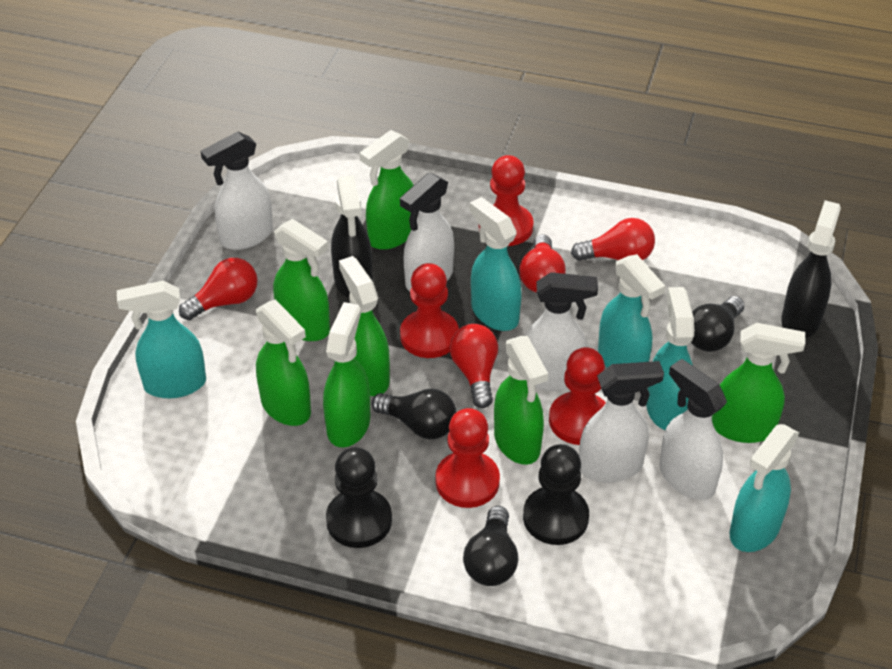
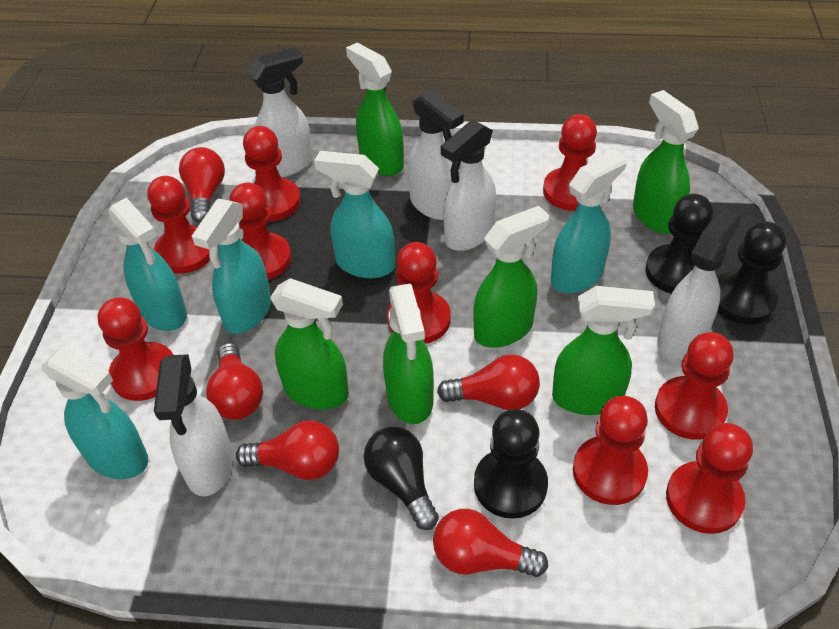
black light bulb: 3 -> 1
black pawn: 2 -> 3
black spray bottle: 2 -> 0
green spray bottle: 7 -> 6
red light bulb: 4 -> 5
red pawn: 4 -> 9

